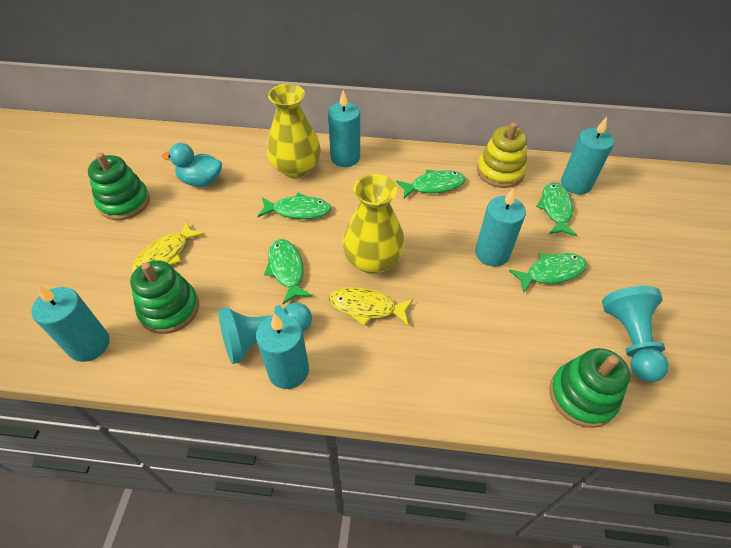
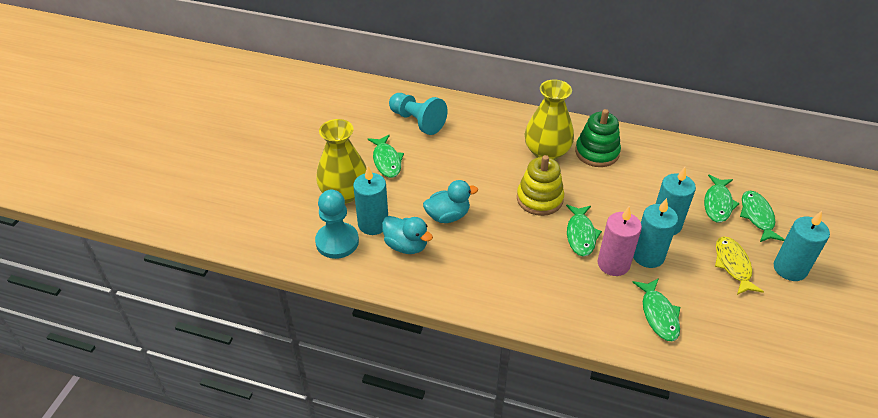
green stacking toy: 3 -> 1
pink candle: 0 -> 1
turquoise candle: 5 -> 4
turquoise duck: 1 -> 2
yellow fish: 2 -> 1

